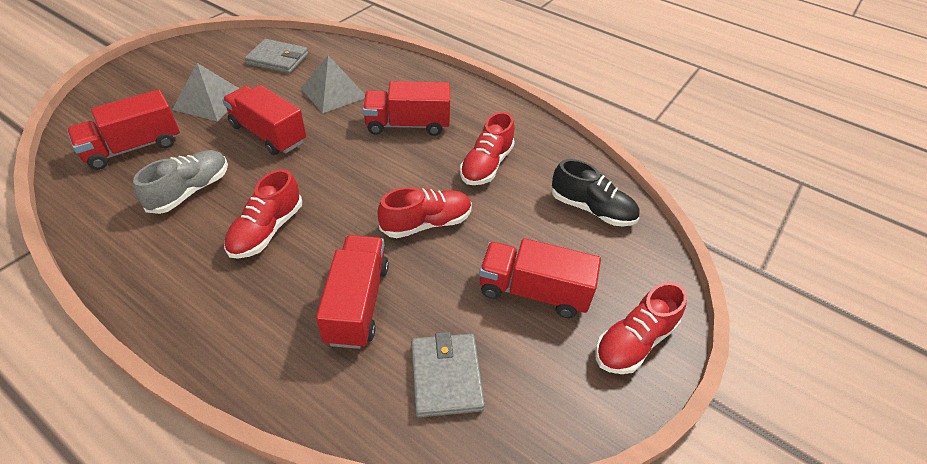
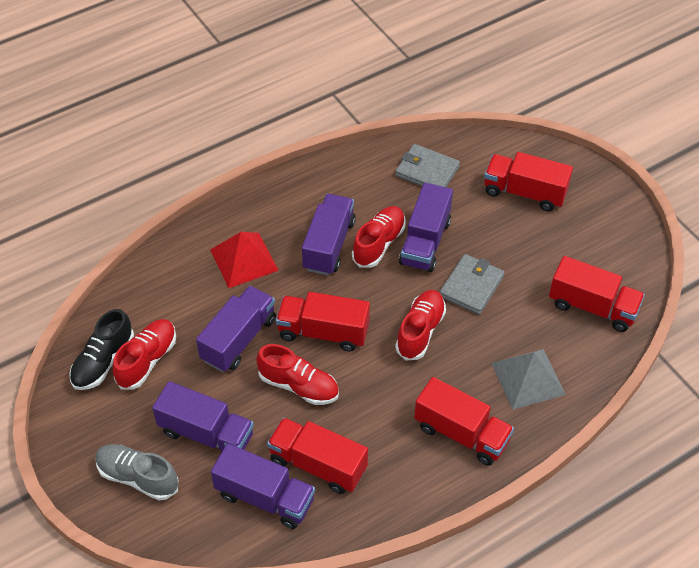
grey pyramid: 2 -> 1
purple truck: 0 -> 5
red pyramid: 0 -> 1

